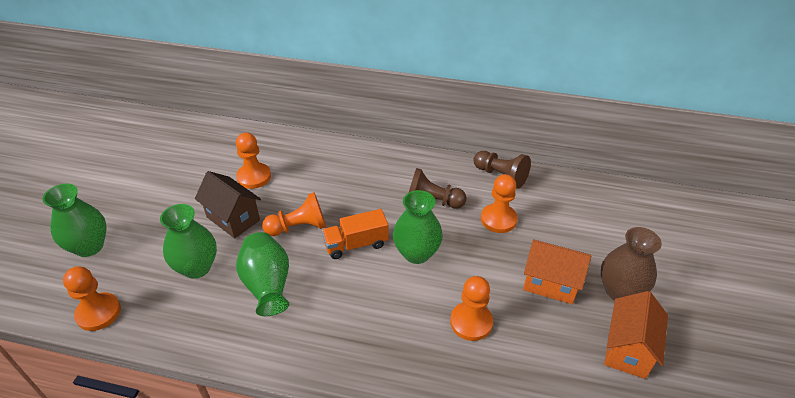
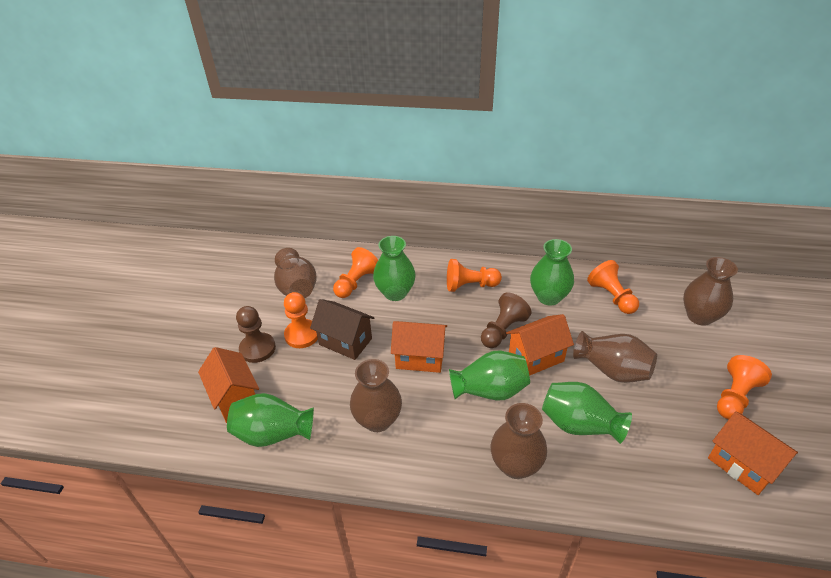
brown vase: 1 -> 5
green vase: 4 -> 5
orange house: 2 -> 4
orange truck: 1 -> 0

